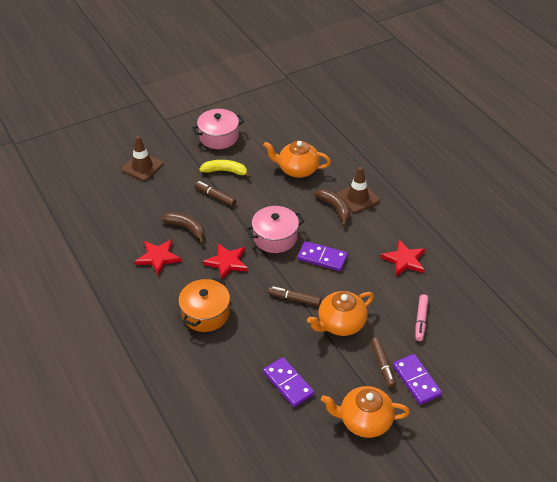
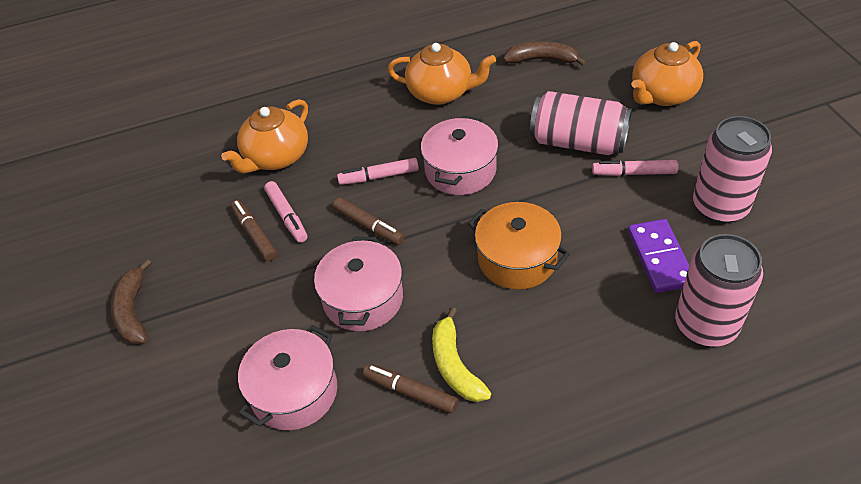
brown traffic cone: 2 -> 0
pink can: 0 -> 3
pink marker: 1 -> 3
pink pot: 2 -> 3
purple domino: 3 -> 1
red star: 3 -> 0

